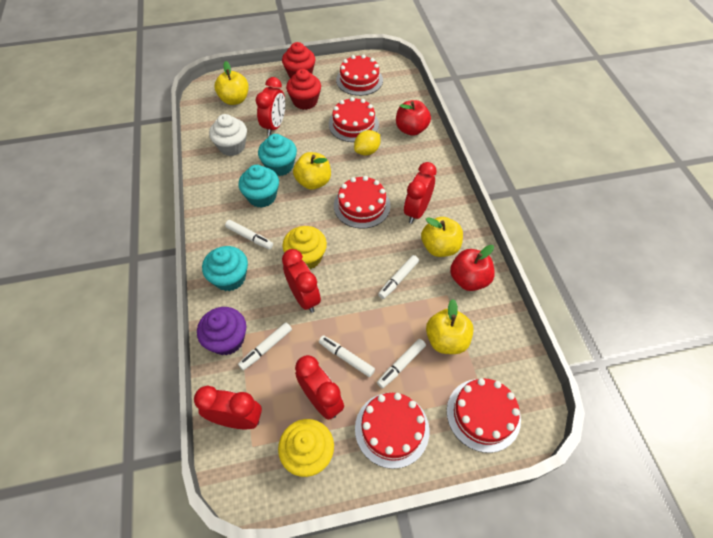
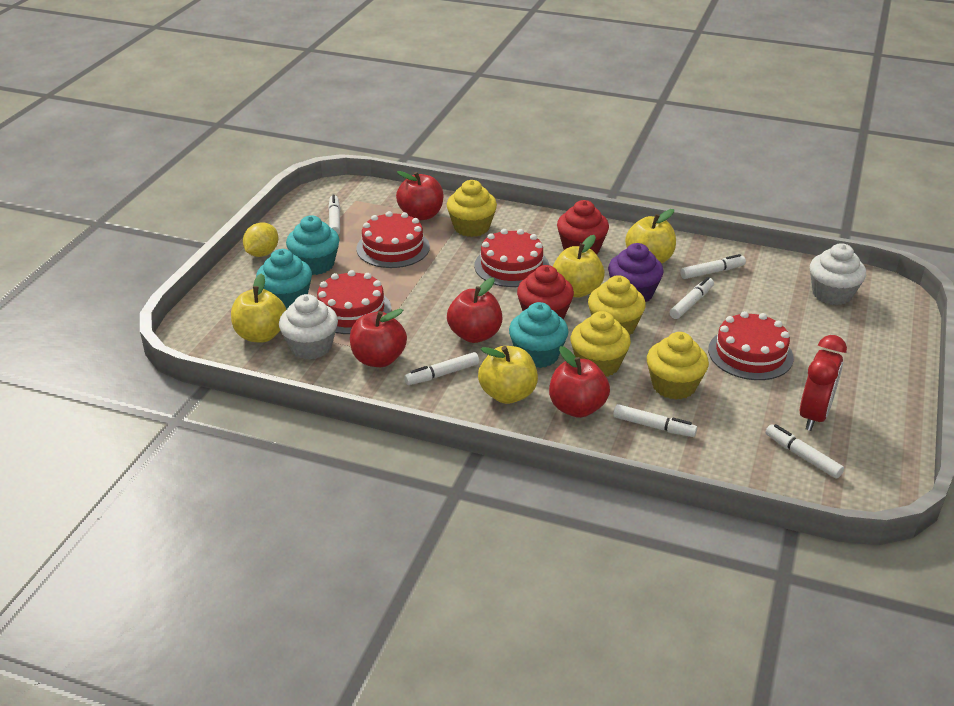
red apple: 2 -> 4
red cake: 5 -> 4
red clock: 5 -> 1
white cupcake: 1 -> 2
white marker: 5 -> 6
yellow cupcake: 2 -> 4

